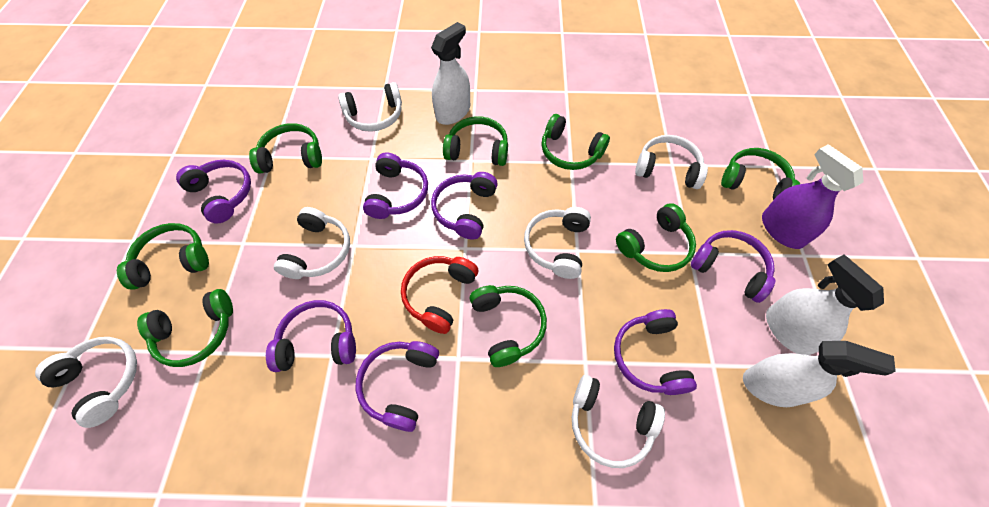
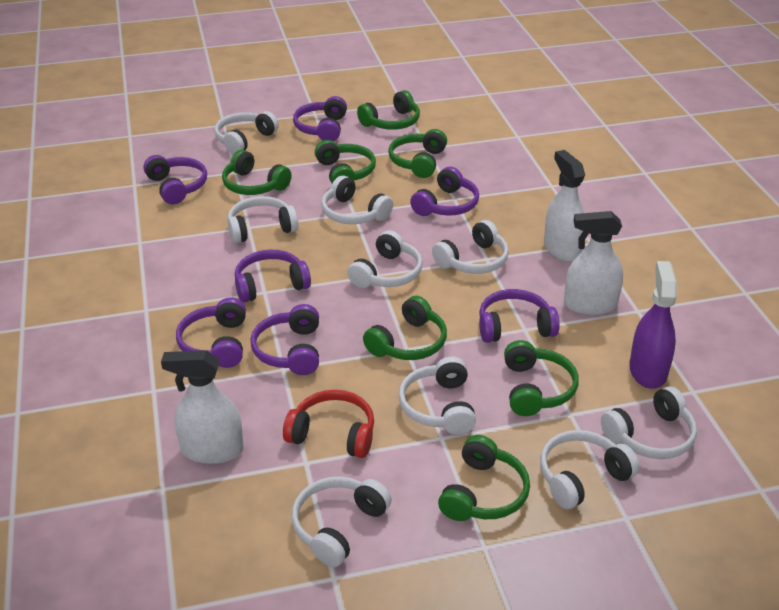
green headphones: 8 -> 7
white headphones: 6 -> 9

